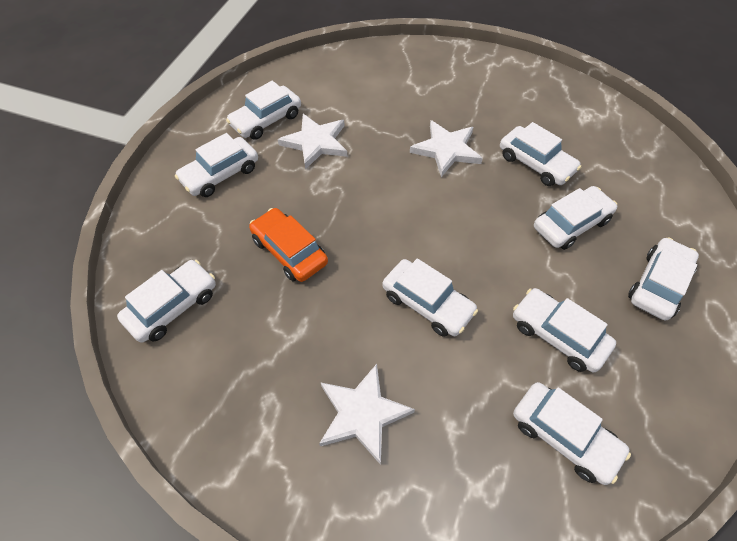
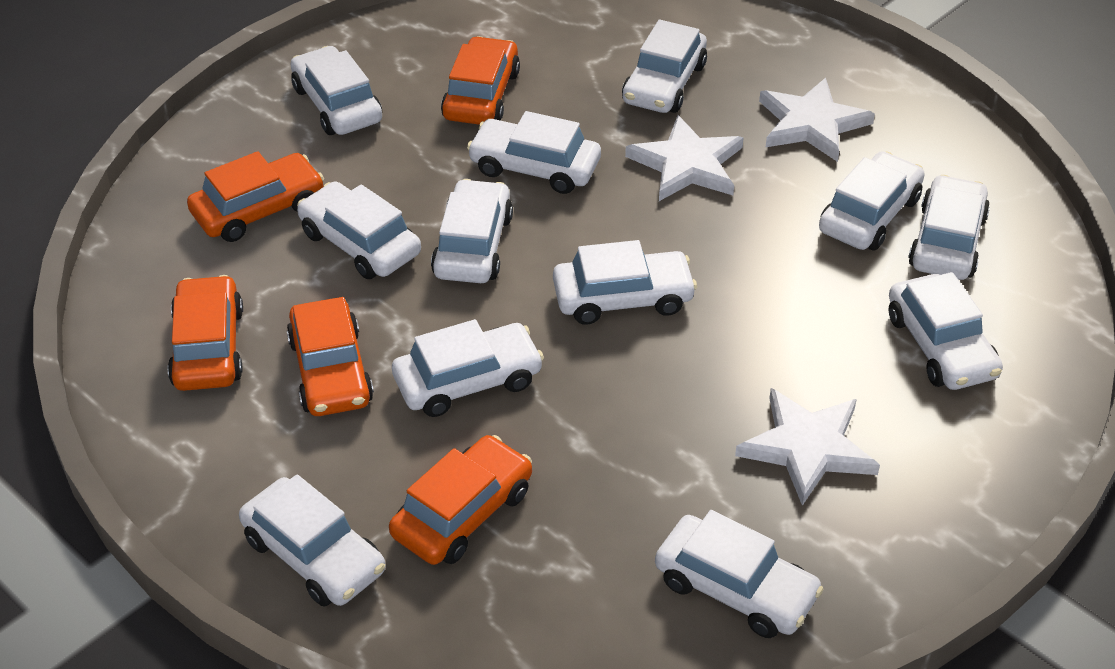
orange car: 1 -> 5
white car: 9 -> 12

